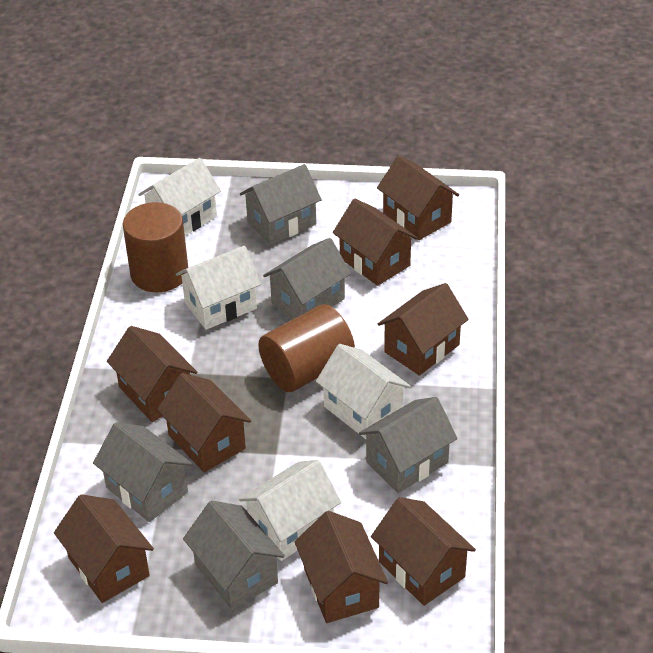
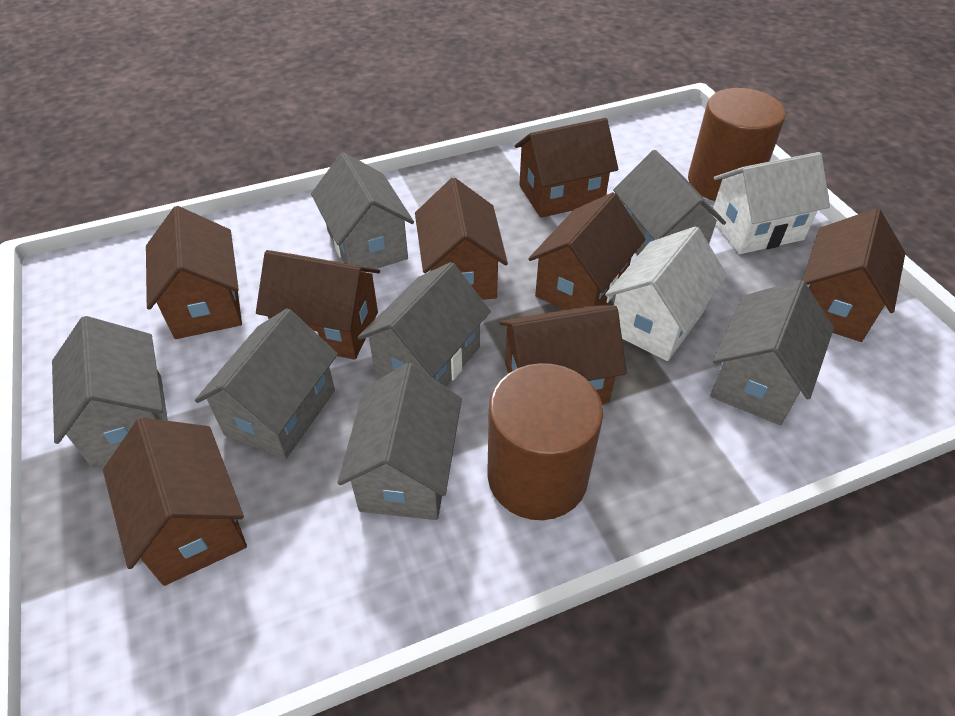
grey house: 5 -> 7
white house: 4 -> 2

